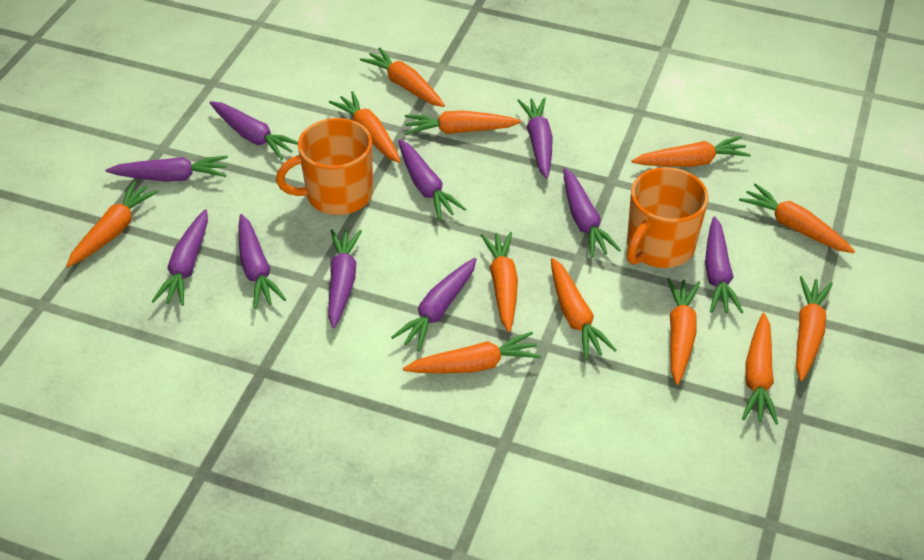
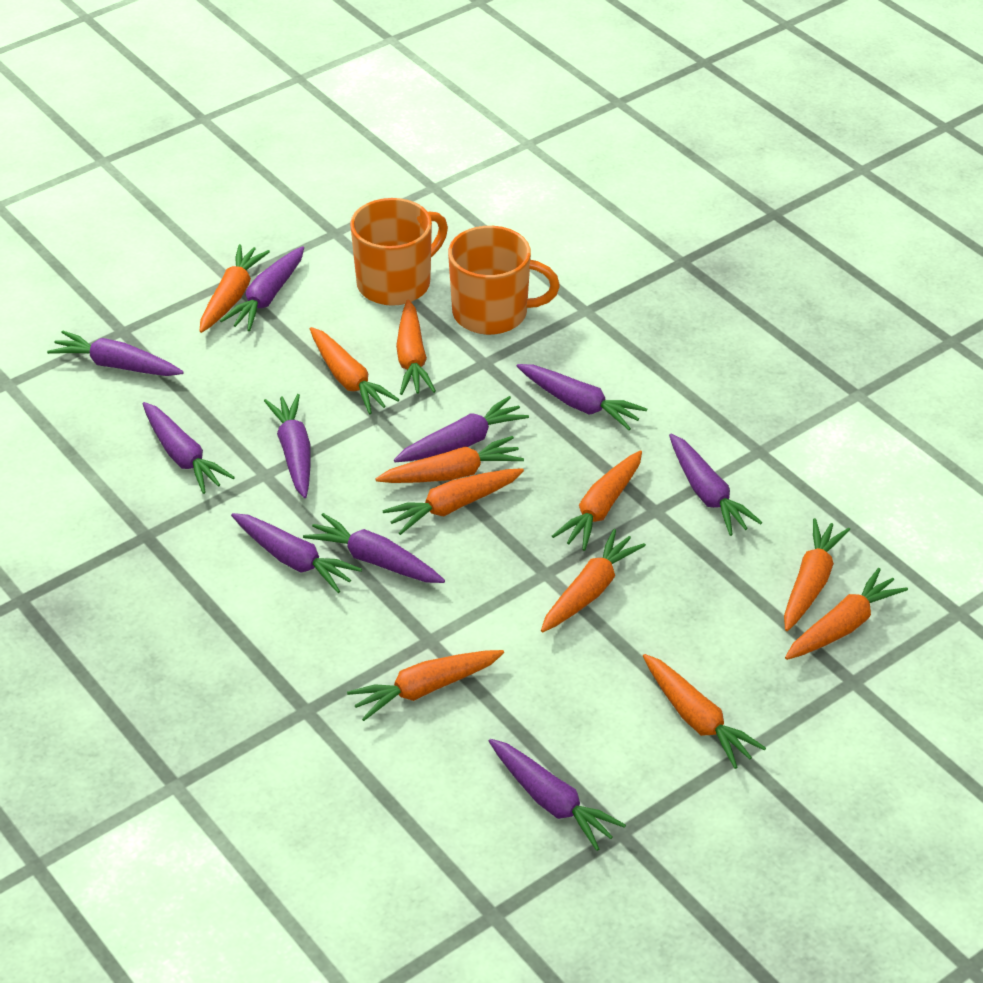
orange carrot: 12 -> 11

